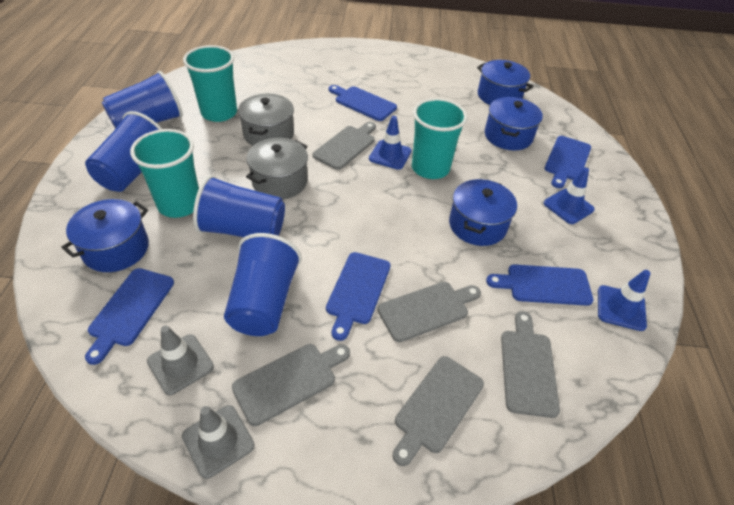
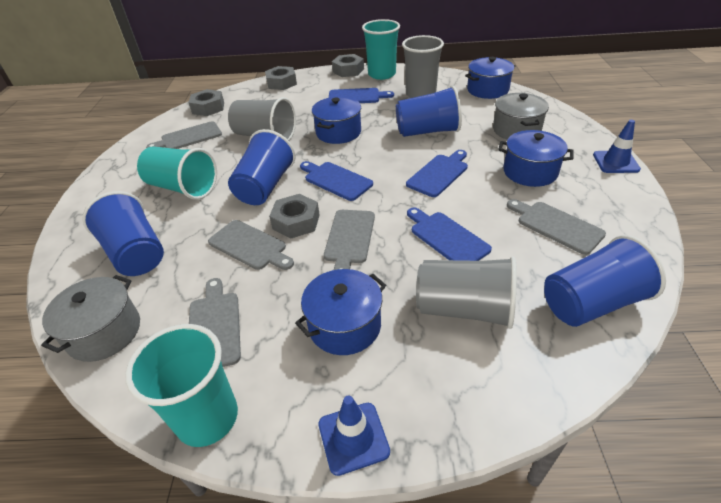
blue cutting board: 5 -> 4
blue traffic cone: 3 -> 2
grey cup: 0 -> 3
grey nut: 0 -> 4
grey traffic cone: 2 -> 0

